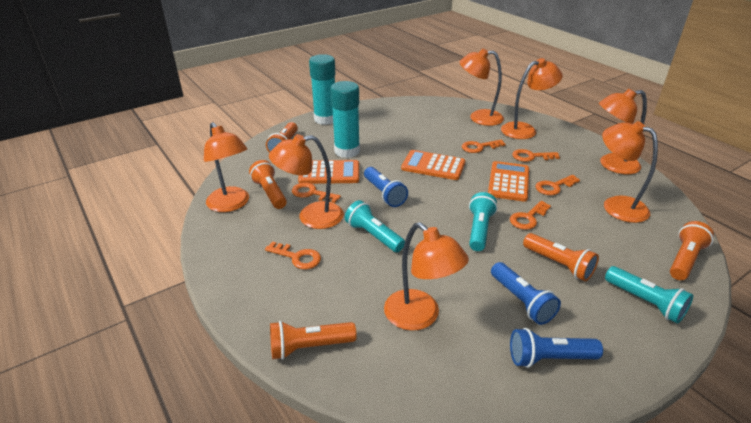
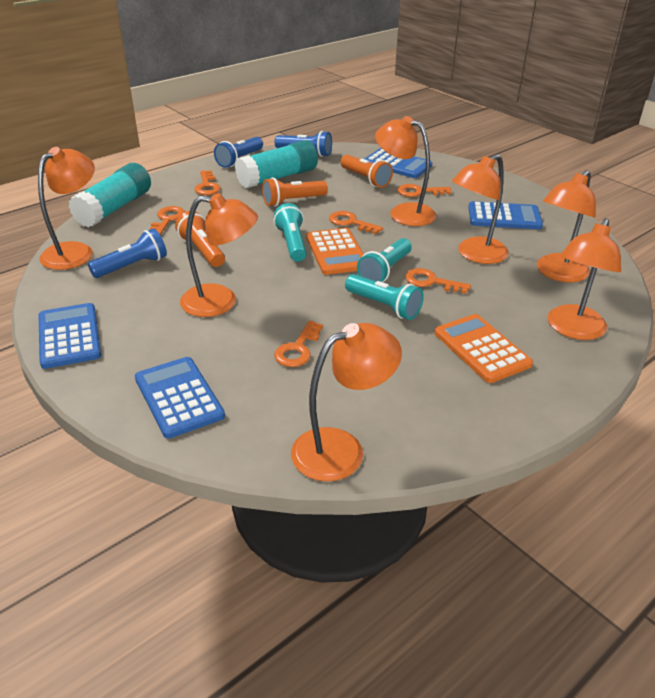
blue calculator: 0 -> 4
orange calculator: 3 -> 2
orange flashlight: 5 -> 3

